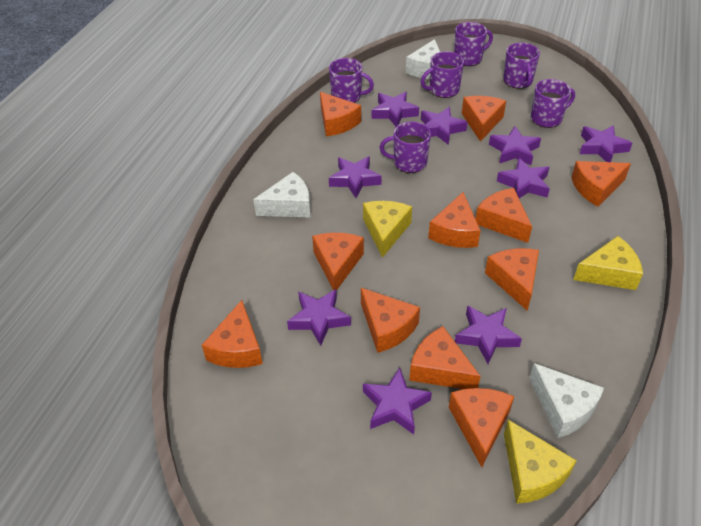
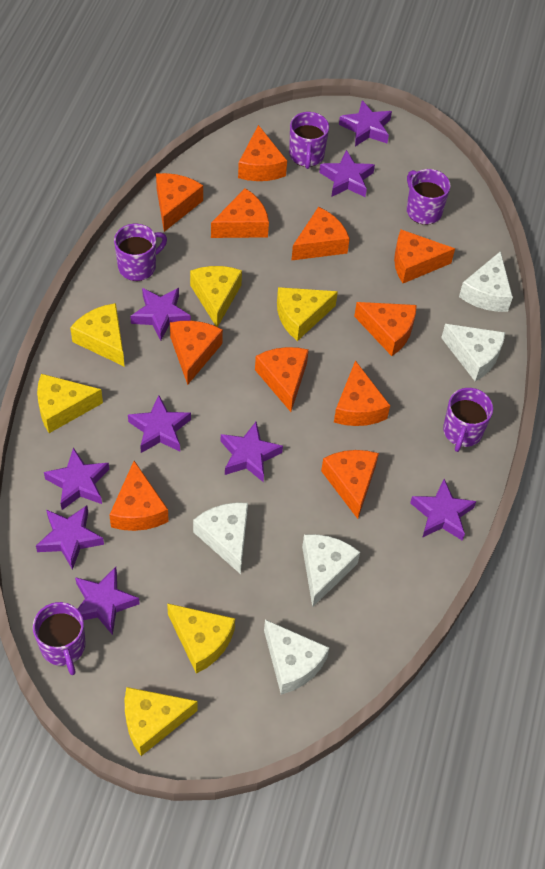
purple mug: 6 -> 5
white cheese: 3 -> 5
yellow cheese: 3 -> 6

